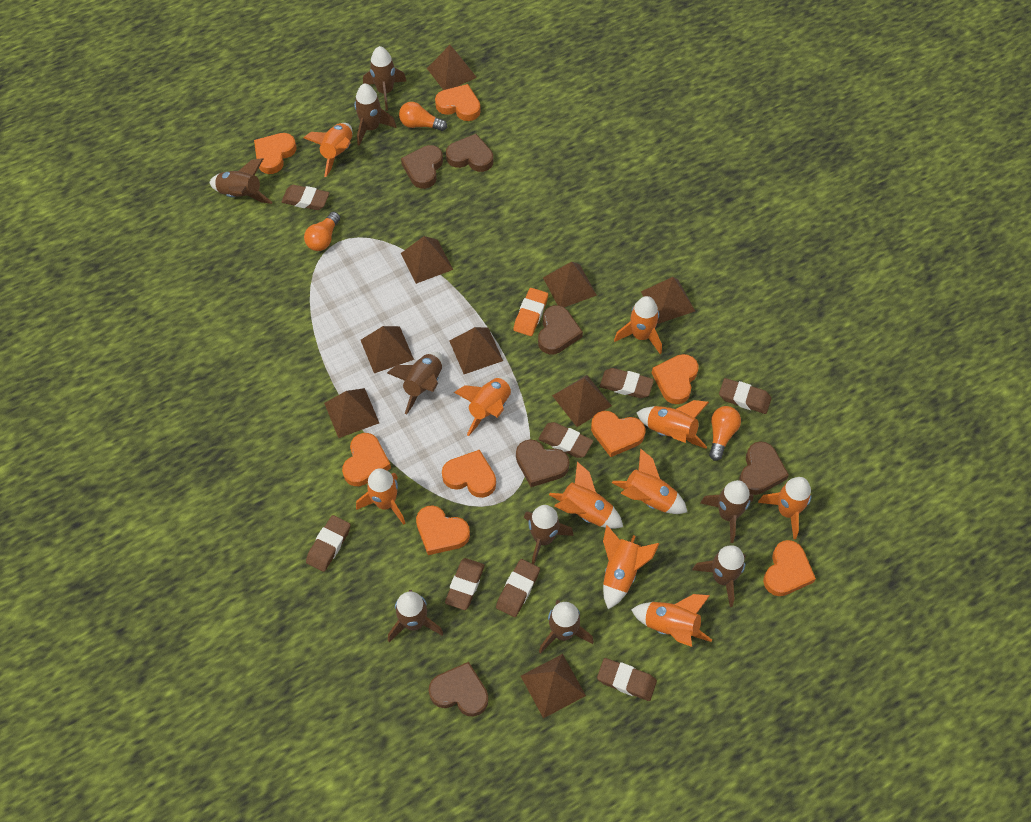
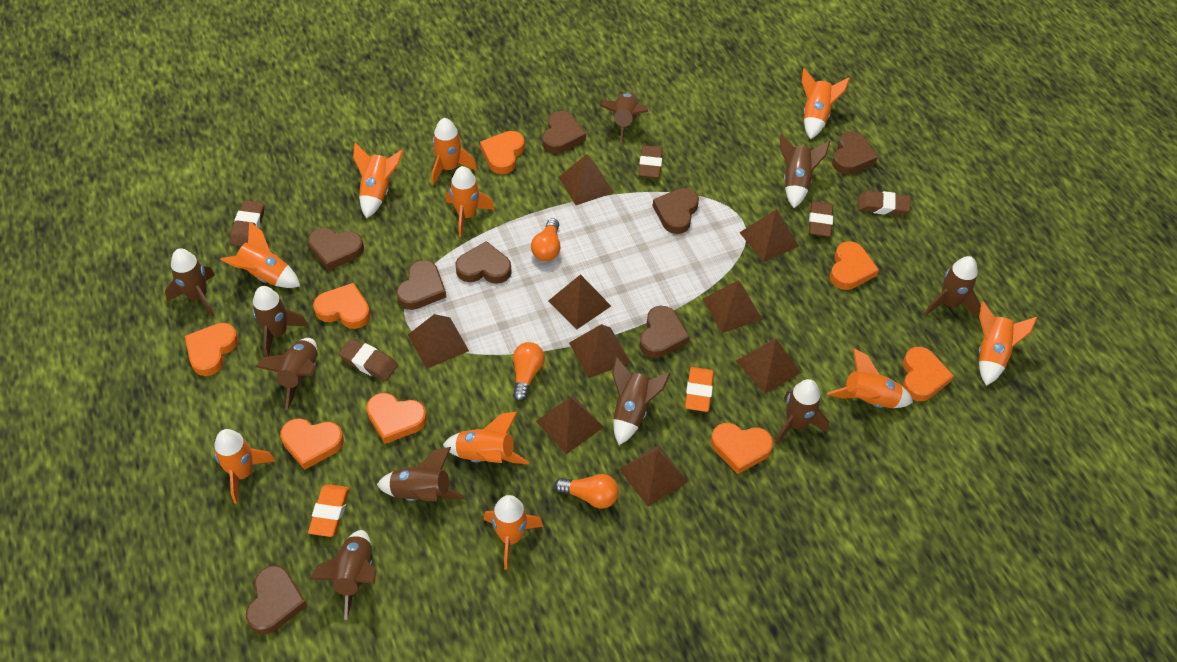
brown eraser: 8 -> 5
brown heart: 6 -> 8
brown rocket: 9 -> 10
orange eraser: 1 -> 2

